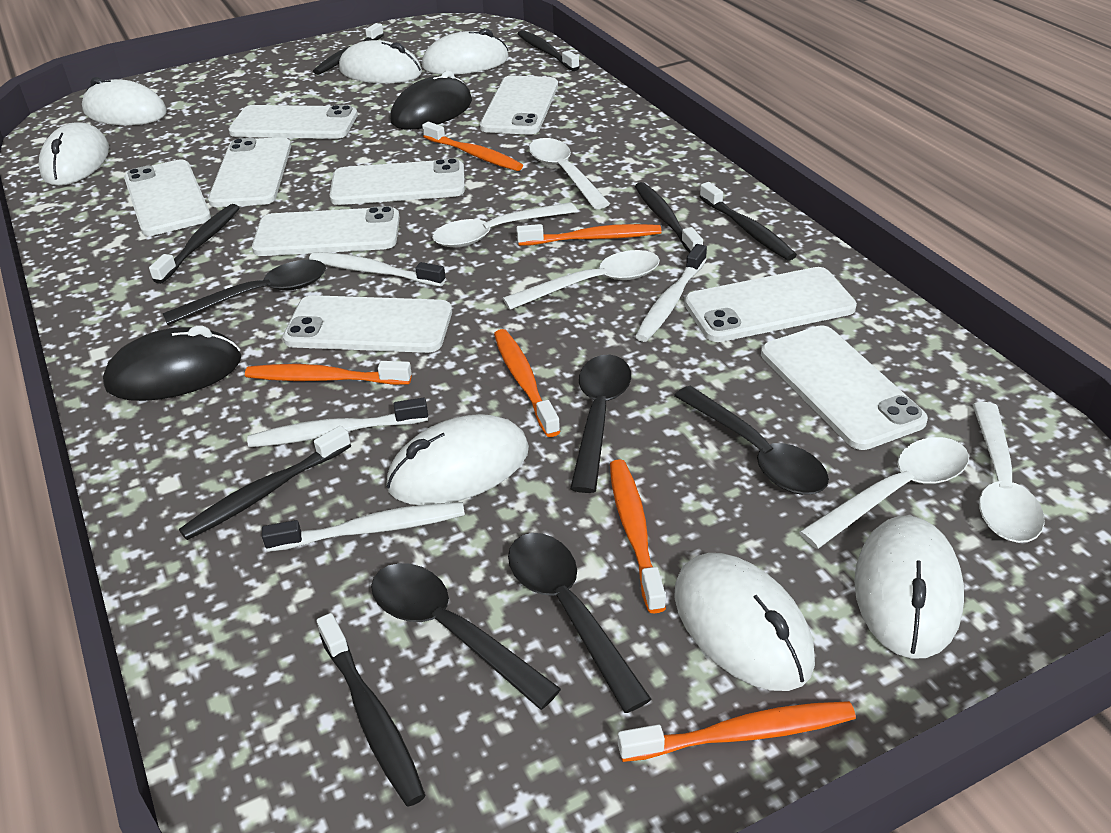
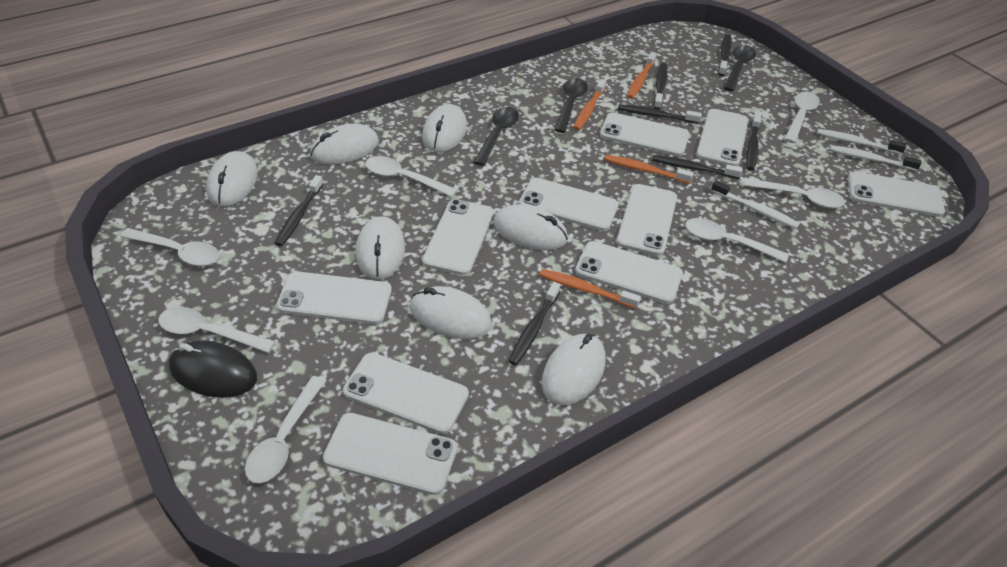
black mouse: 2 -> 1
black spoon: 5 -> 3
orange toothbrush: 6 -> 4
white phone: 9 -> 10
white spoon: 5 -> 7
white toothbrush: 4 -> 3

